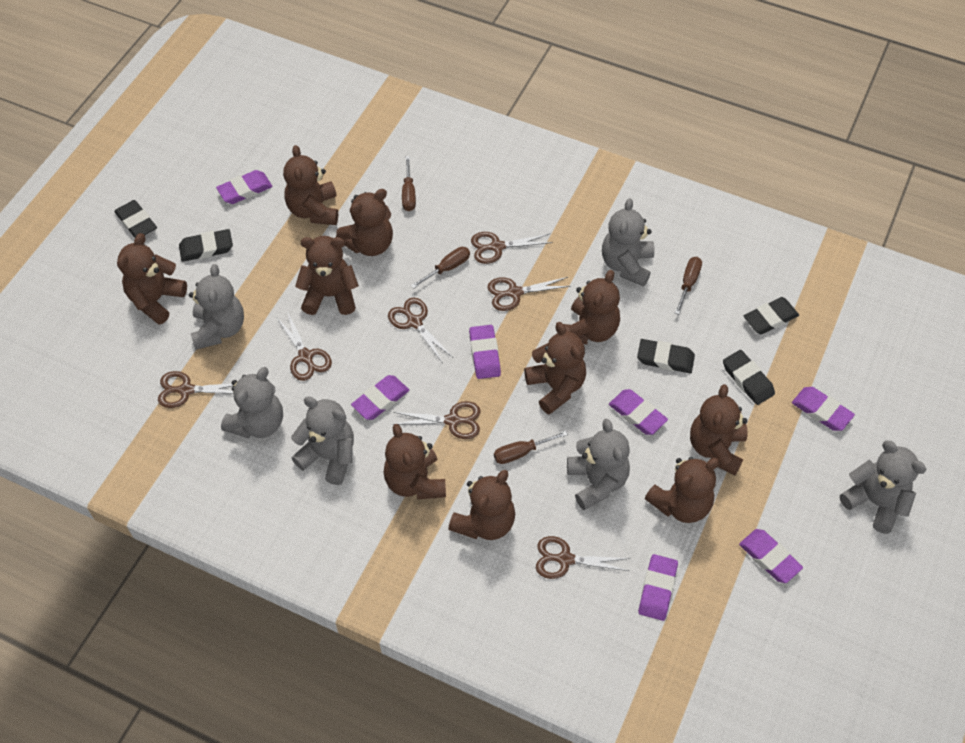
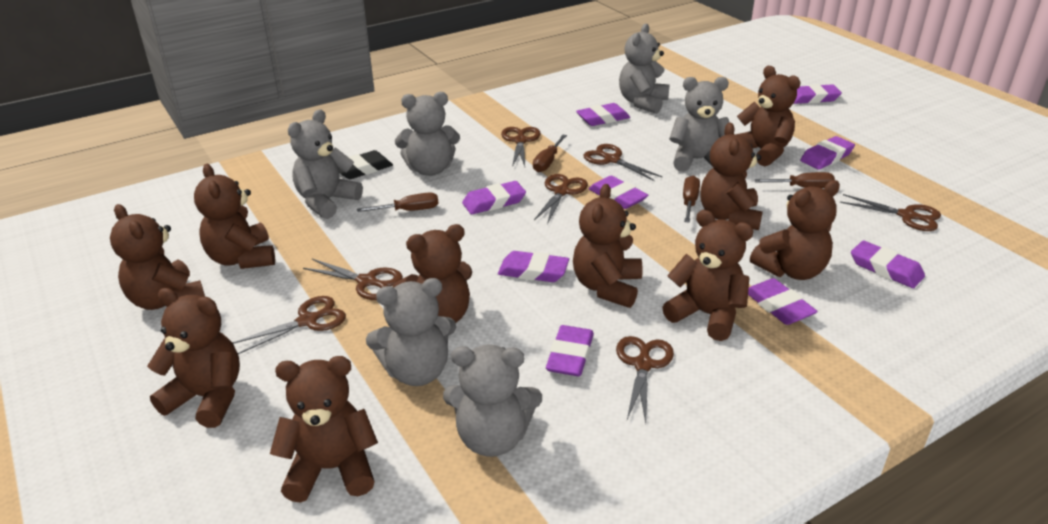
black eraser: 5 -> 1
purple eraser: 7 -> 9

